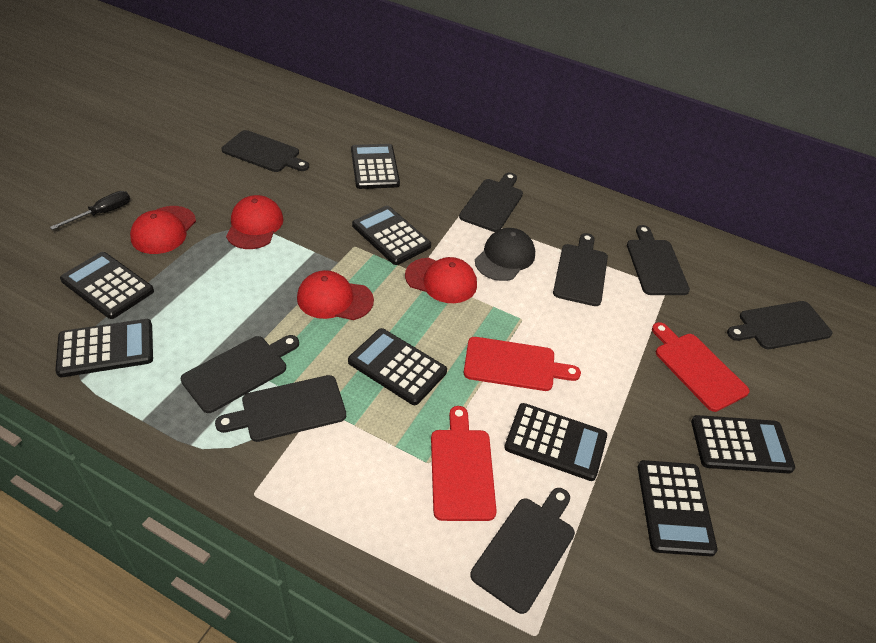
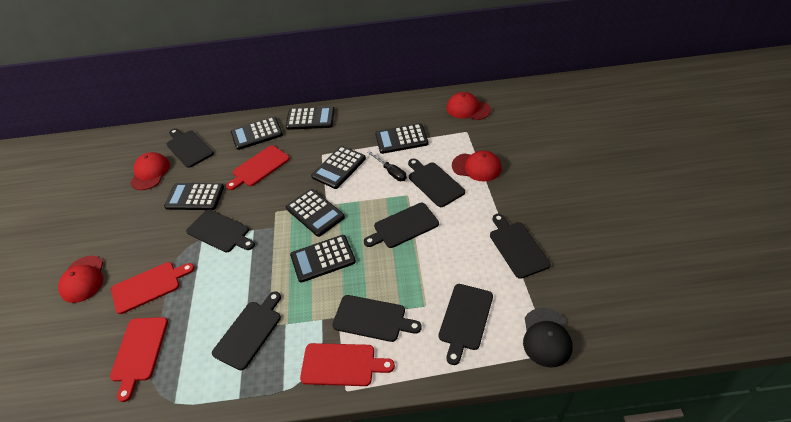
black calculator: 8 -> 7
red cutting board: 3 -> 4

